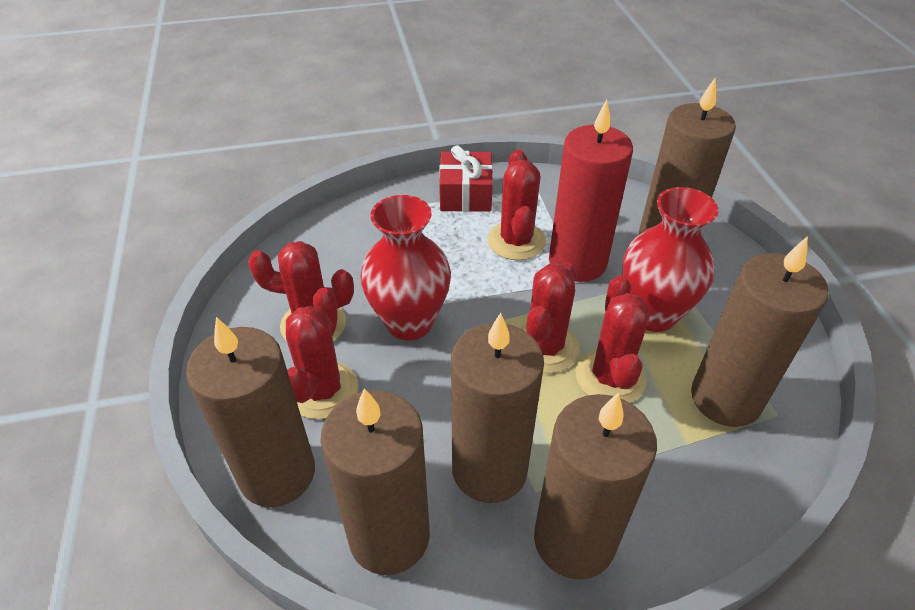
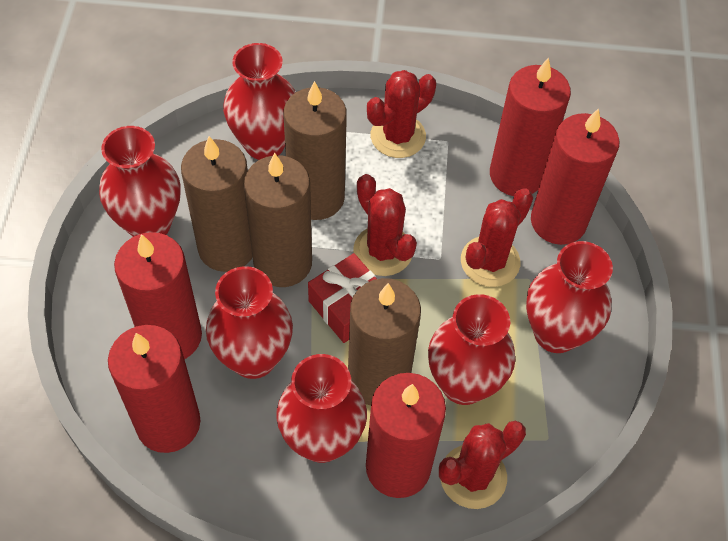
brown candle: 6 -> 4
red cactus: 5 -> 4
red candle: 1 -> 5
red vase: 2 -> 6

